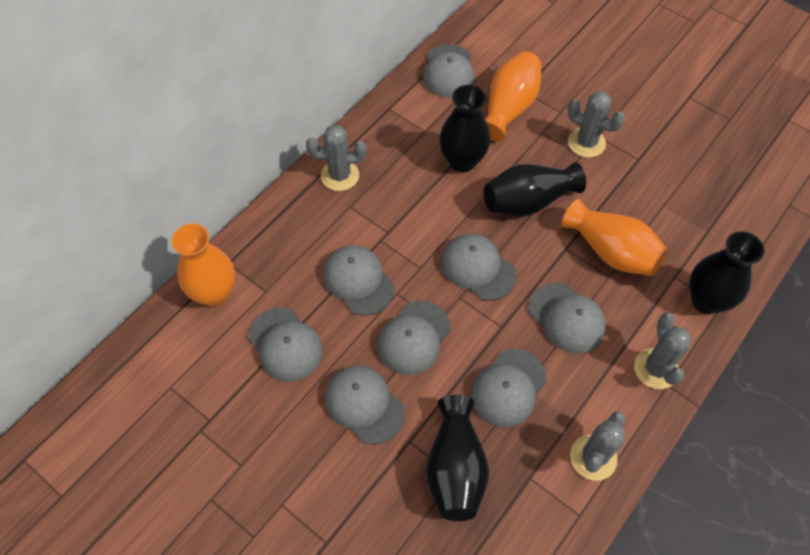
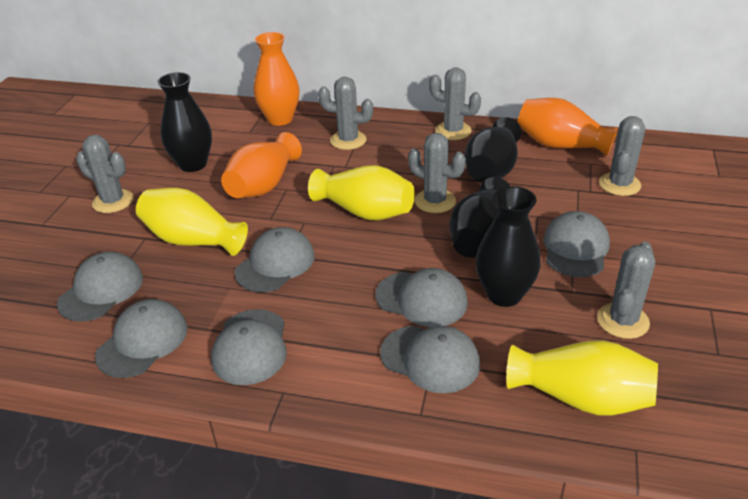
grey cactus: 4 -> 6
grey cap: 8 -> 7
yellow vase: 0 -> 3

